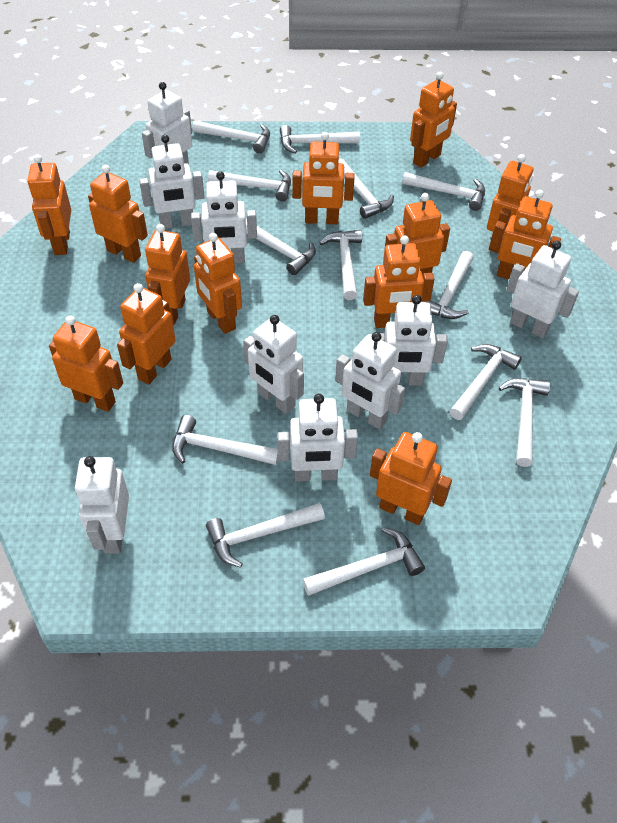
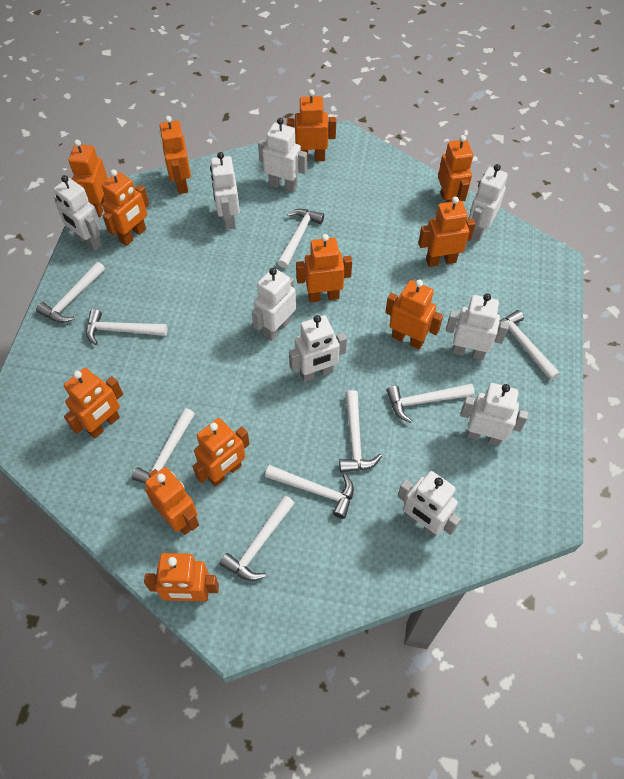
orange robot: 13 -> 12
white hammer: 13 -> 9

